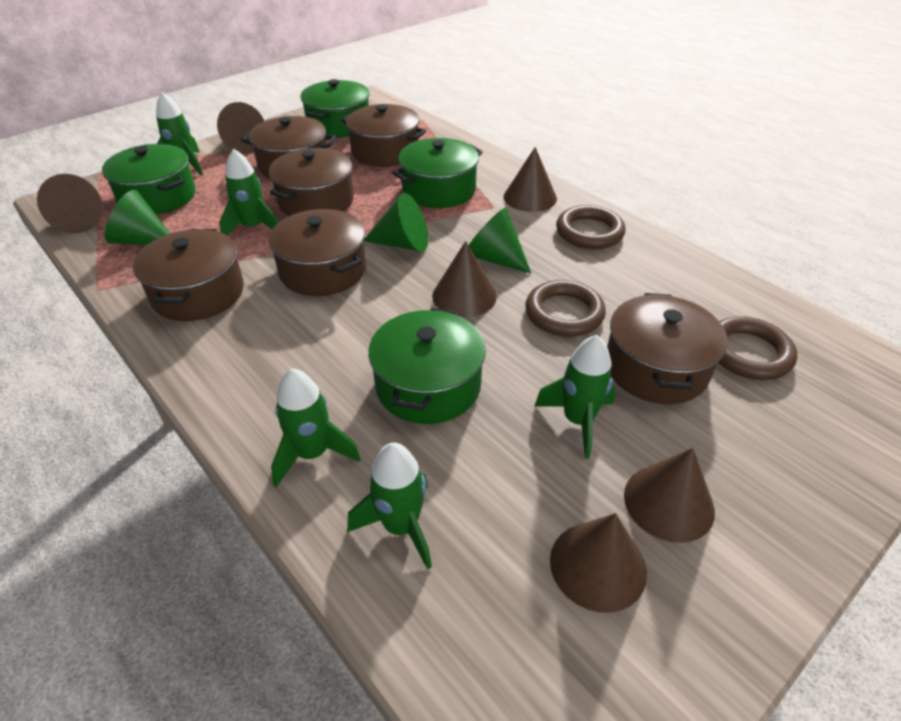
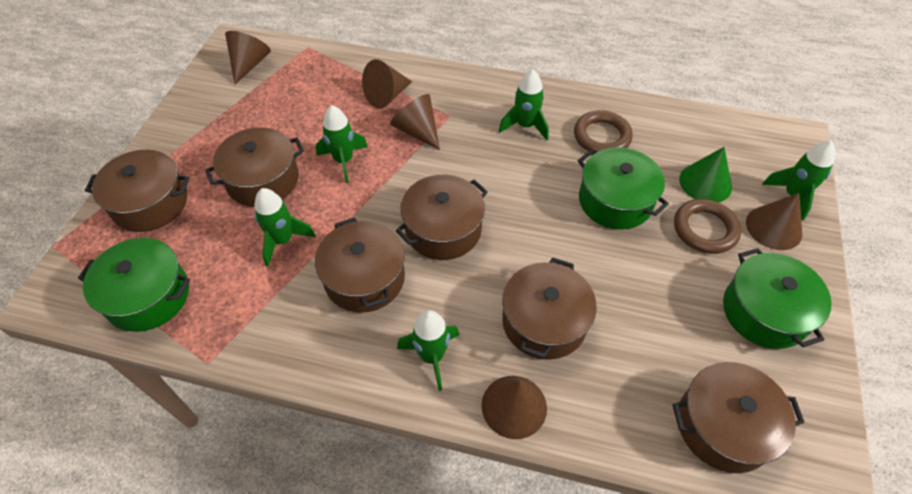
brown cone: 6 -> 5
brown ring: 3 -> 2
green cone: 3 -> 1
green pot: 4 -> 3

